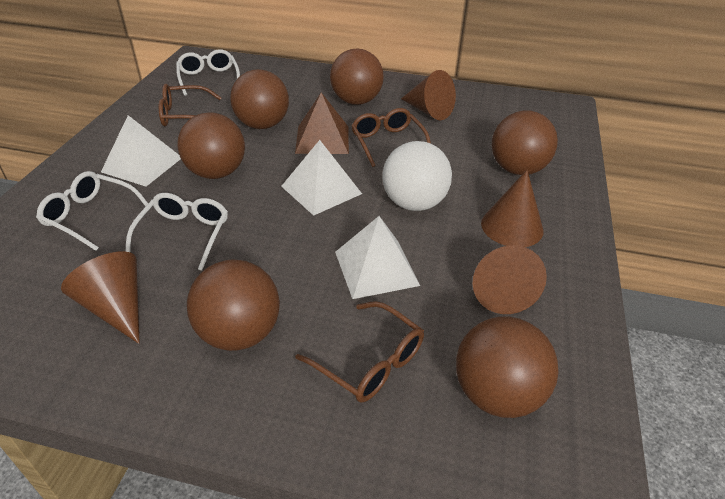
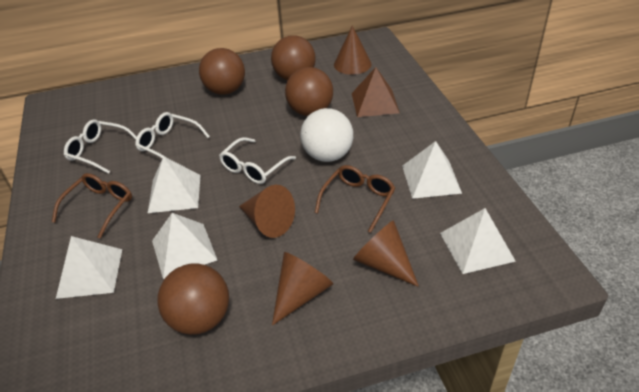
brown ball: 6 -> 4
brown glasses: 3 -> 2
white pyramid: 3 -> 5

